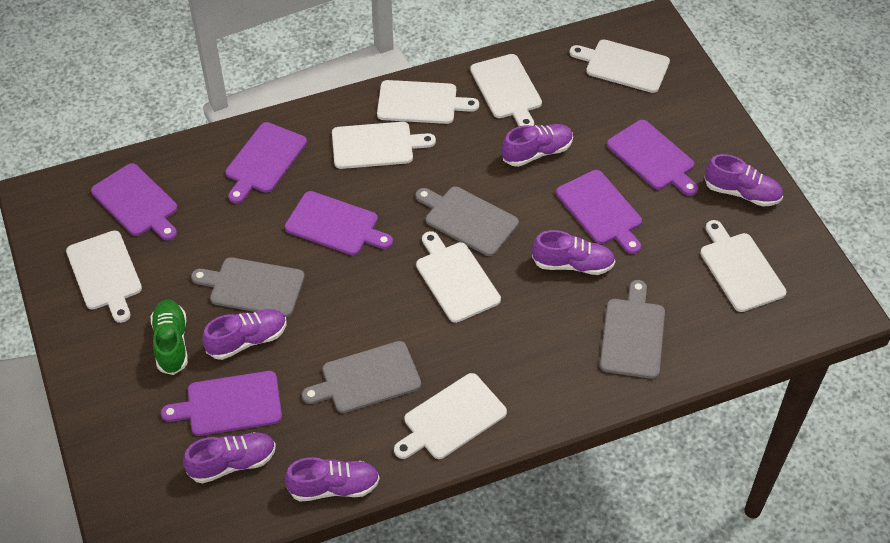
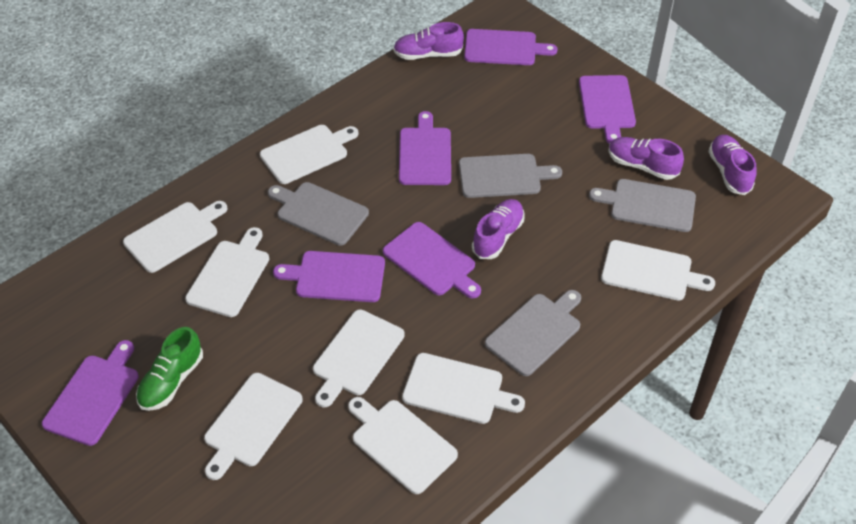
purple shoe: 6 -> 4

